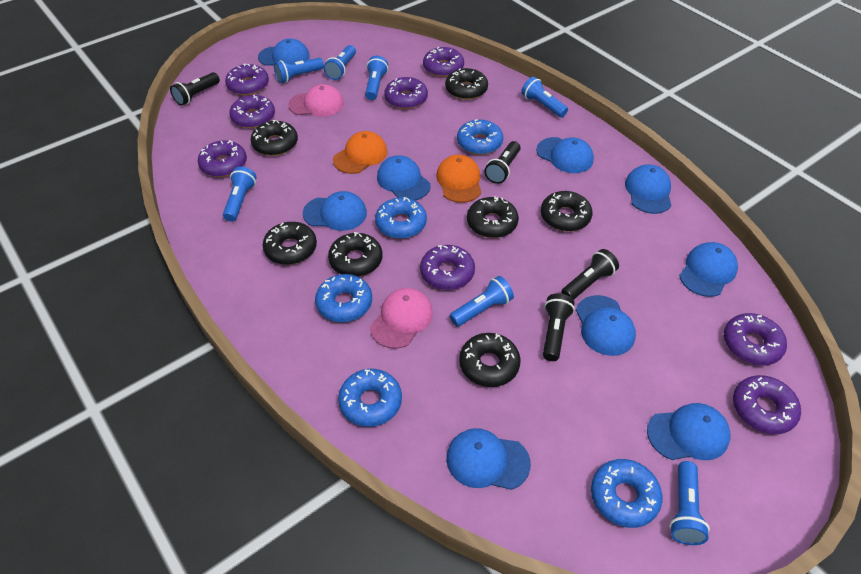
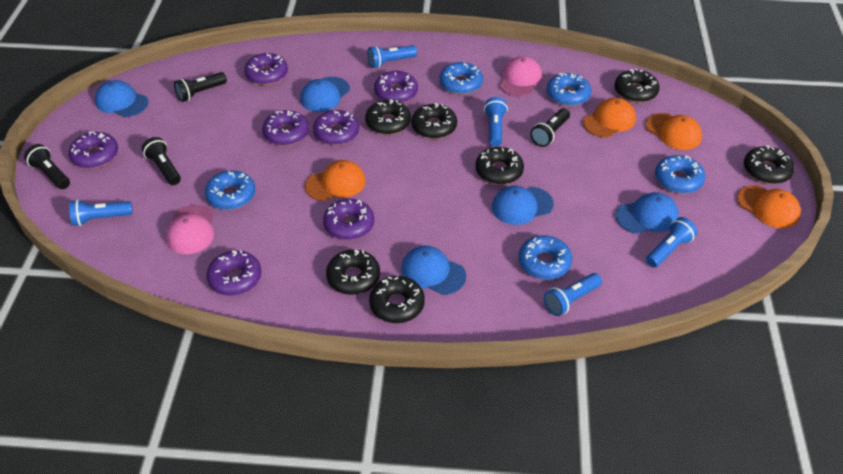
blue cap: 9 -> 5
blue flashlight: 7 -> 5
orange cap: 2 -> 4
purple donut: 8 -> 7

